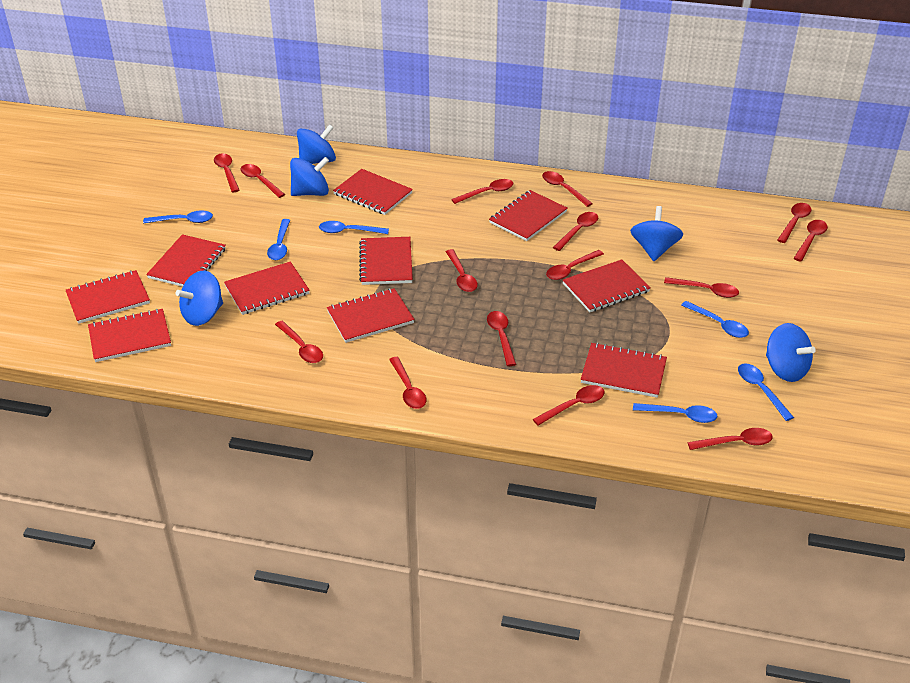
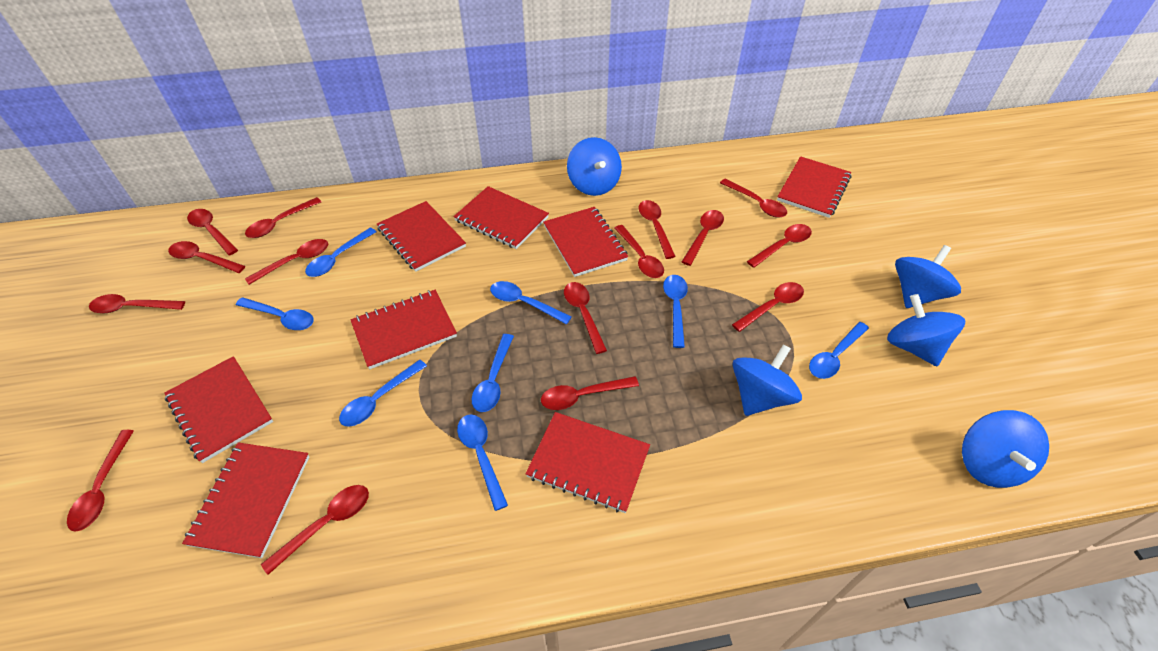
blue spoon: 6 -> 8
red notebook: 10 -> 8

